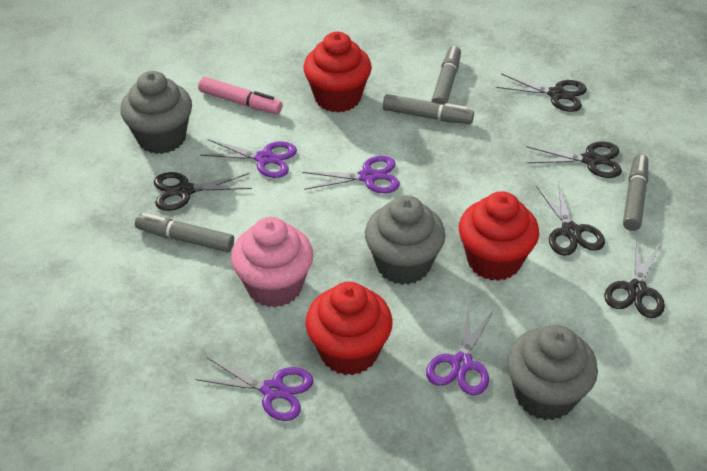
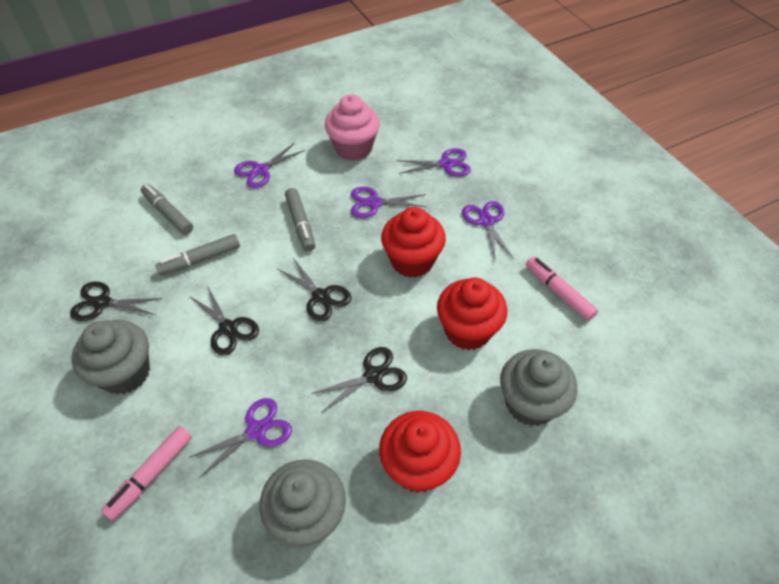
black scissors: 5 -> 4
grey marker: 4 -> 3
pink marker: 1 -> 2
purple scissors: 4 -> 5

